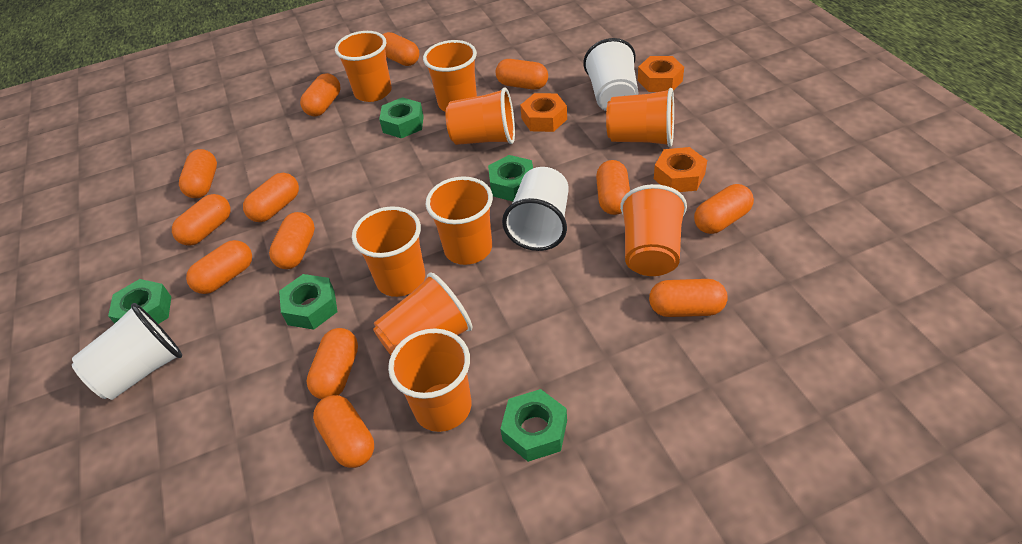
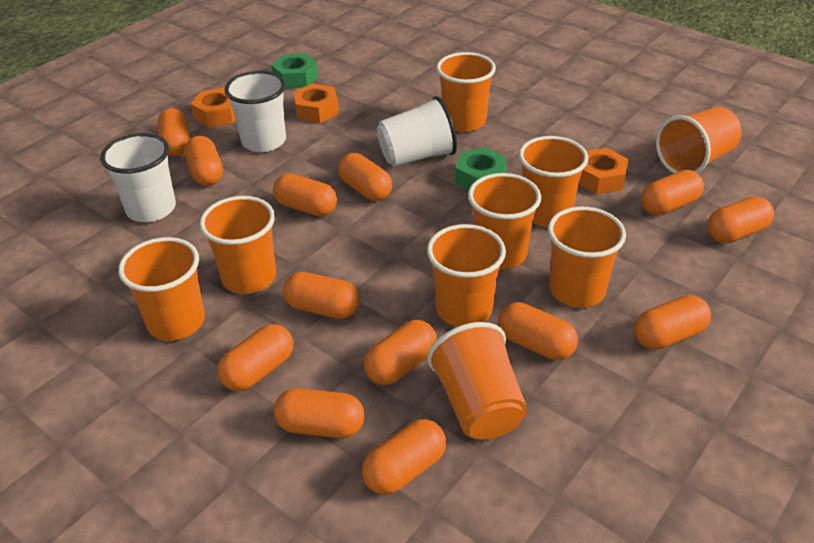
green nut: 5 -> 2

